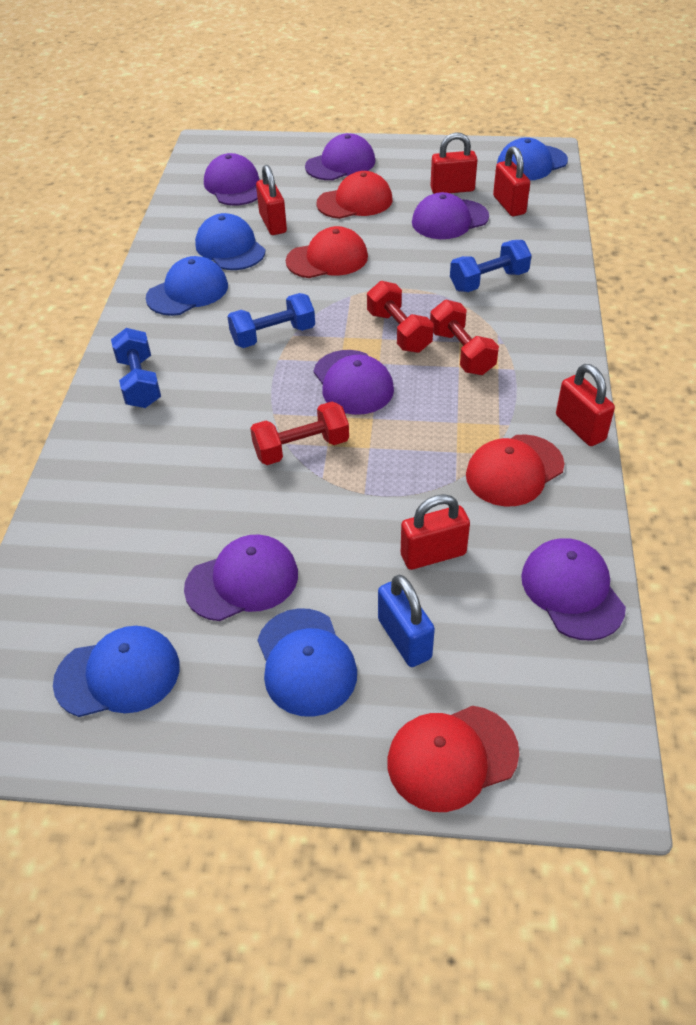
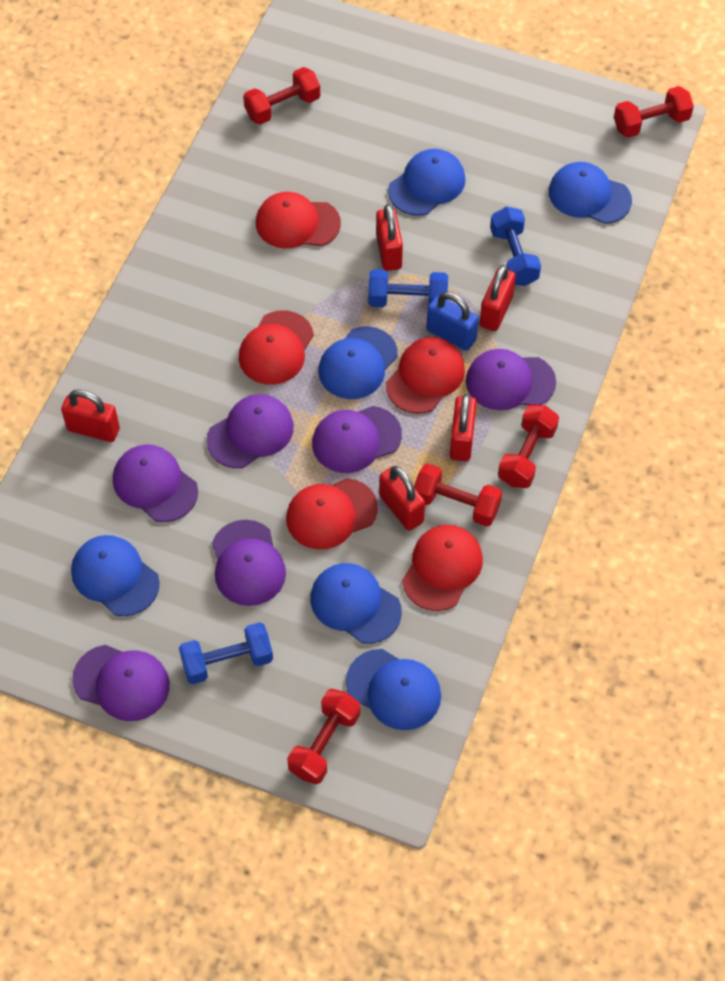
blue cap: 5 -> 6
red cap: 4 -> 5
red dumbbell: 3 -> 5

